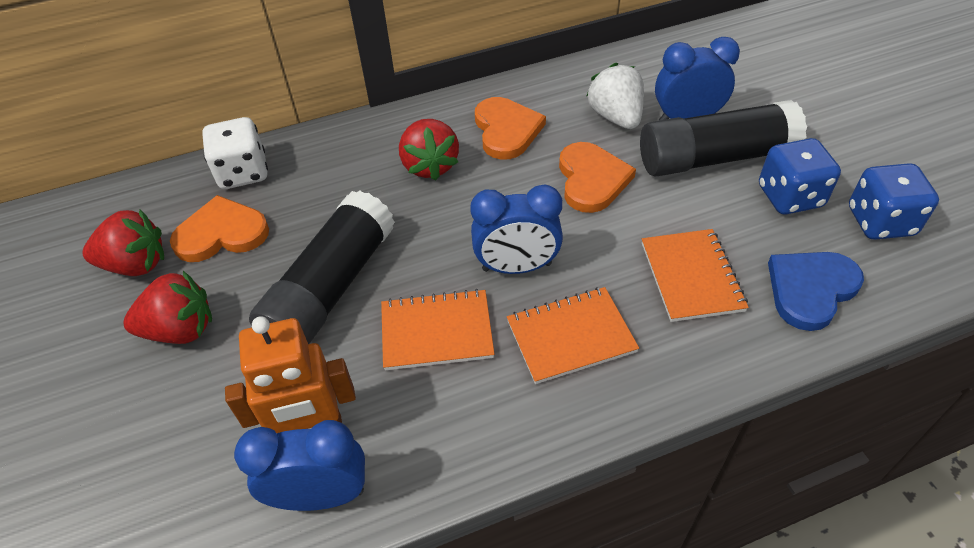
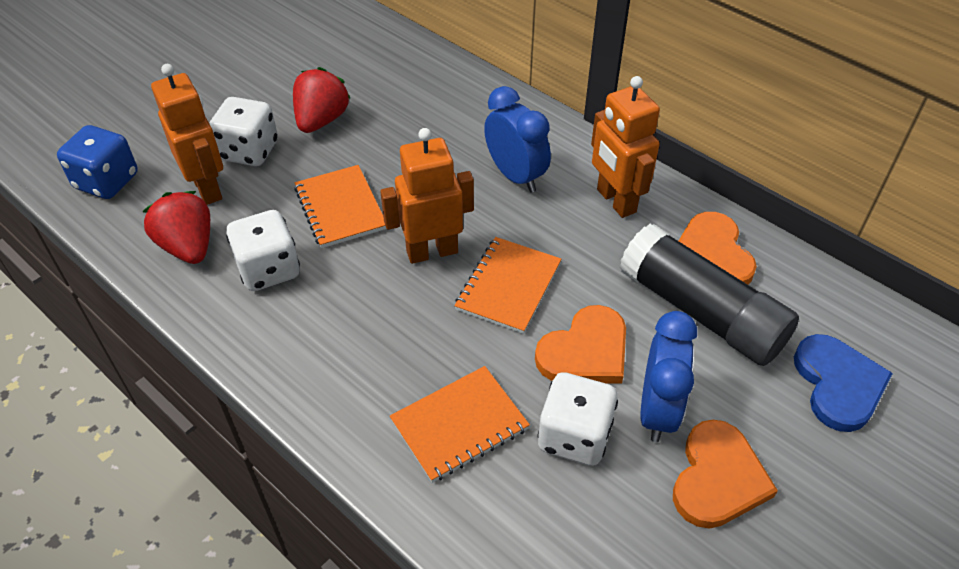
black glue stick: 2 -> 1
blue clock: 3 -> 2
blue dice: 2 -> 1
orange robot: 1 -> 3
red strawberry: 3 -> 2
white dice: 1 -> 3
white strawberry: 1 -> 0

